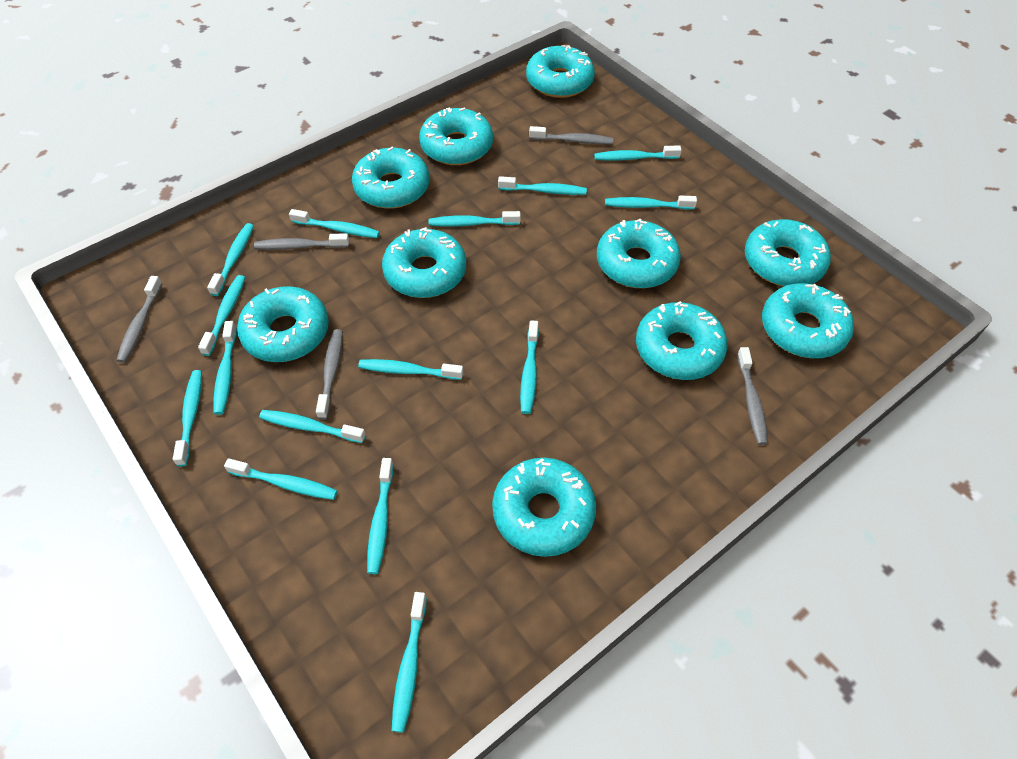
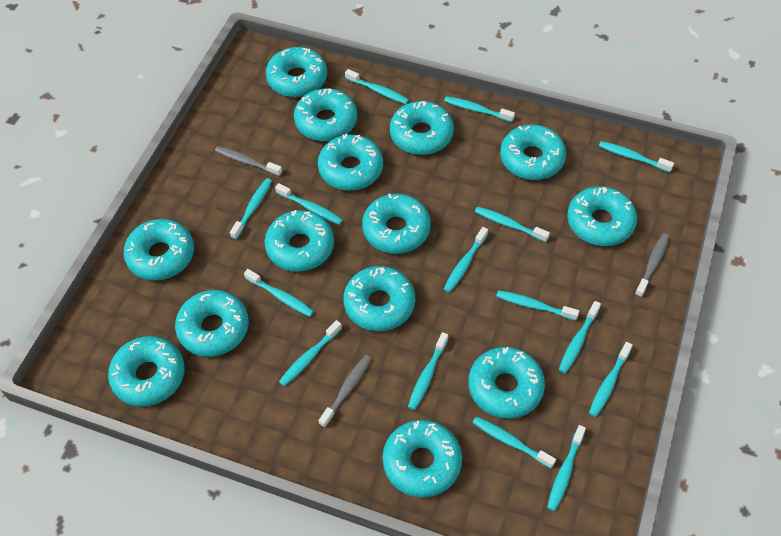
grey toothbrush: 5 -> 3
turquoise donut: 10 -> 14

